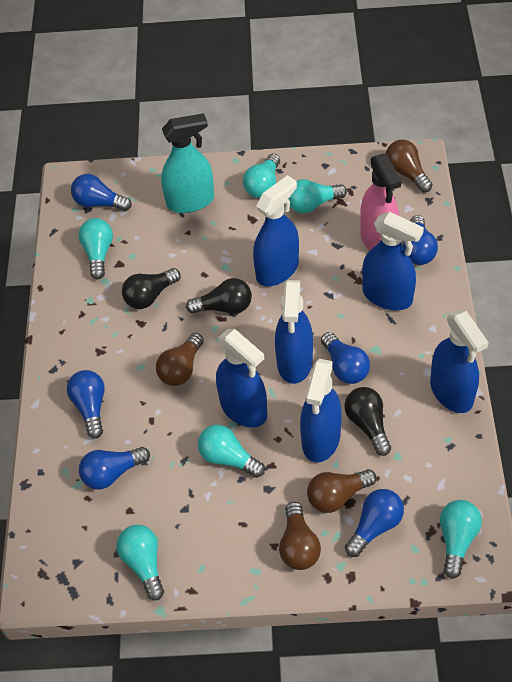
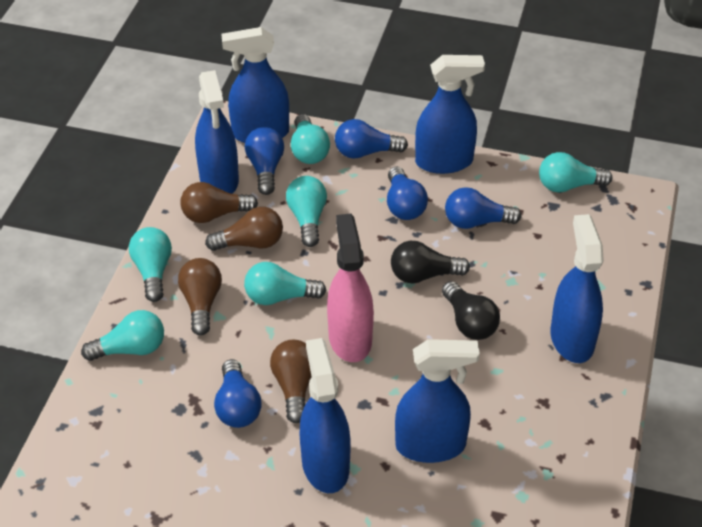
black light bulb: 3 -> 2
blue light bulb: 6 -> 5
turquoise spray bottle: 1 -> 0

